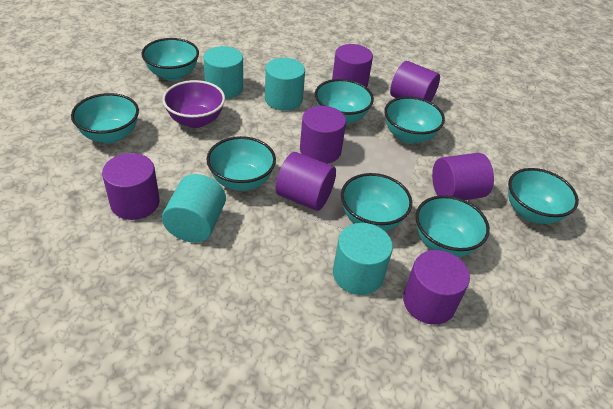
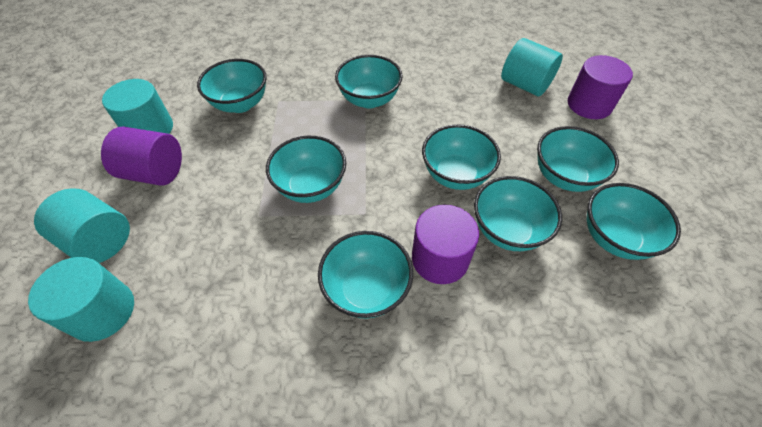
purple bowl: 1 -> 0
purple cylinder: 7 -> 3

